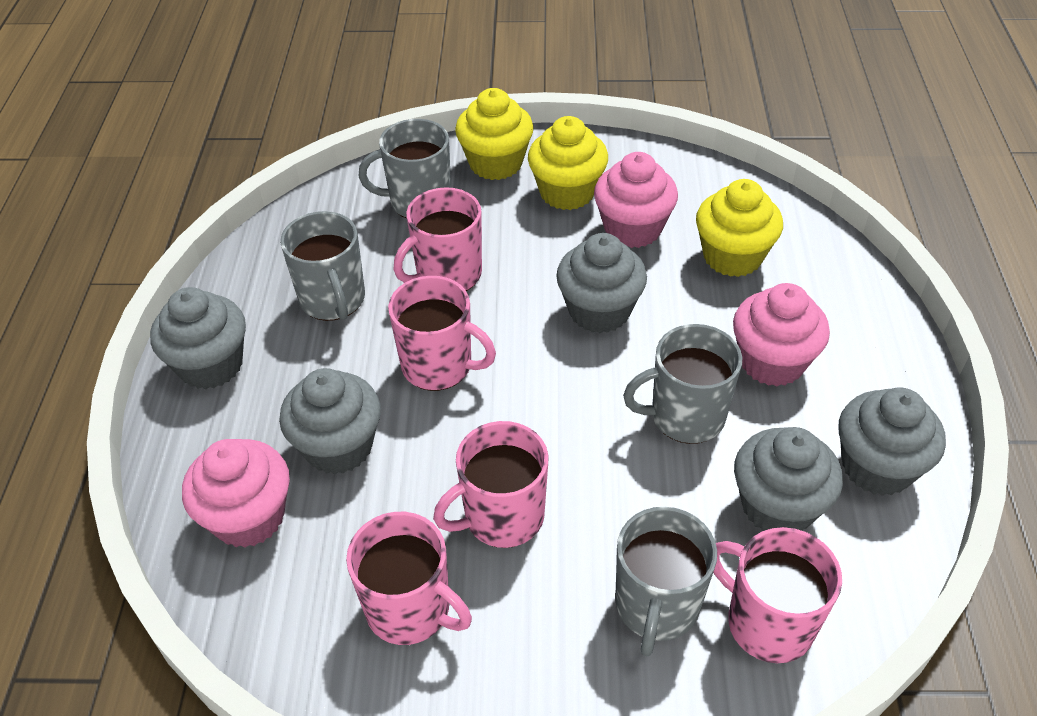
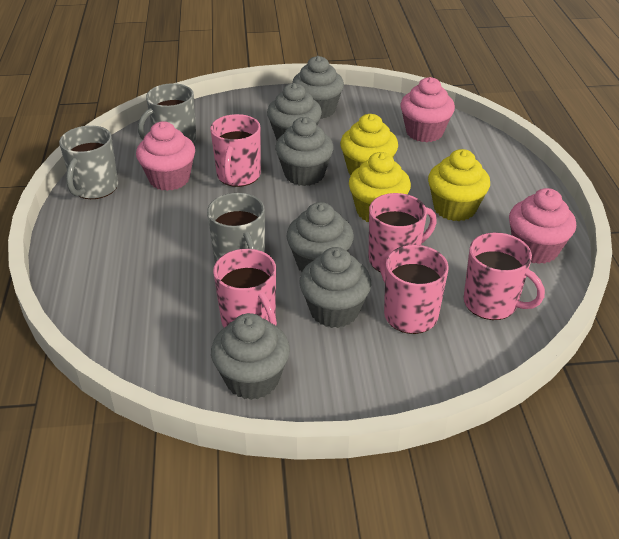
grey cupcake: 5 -> 6
grey mug: 4 -> 3

